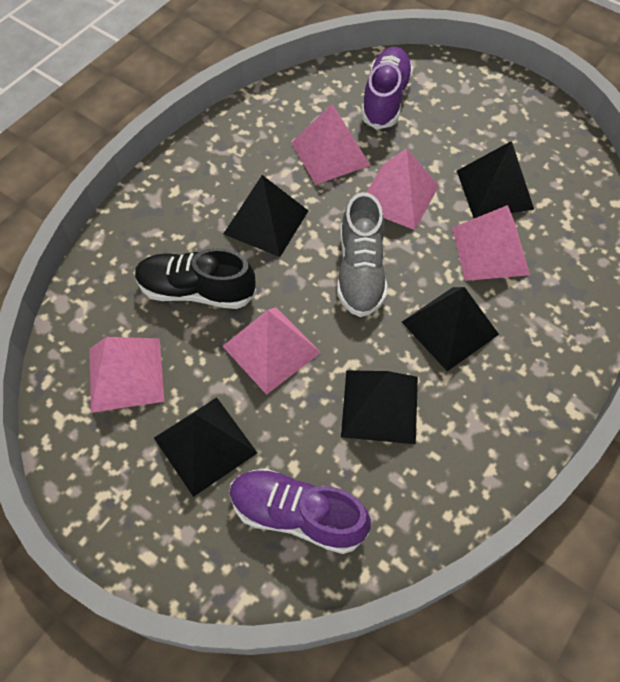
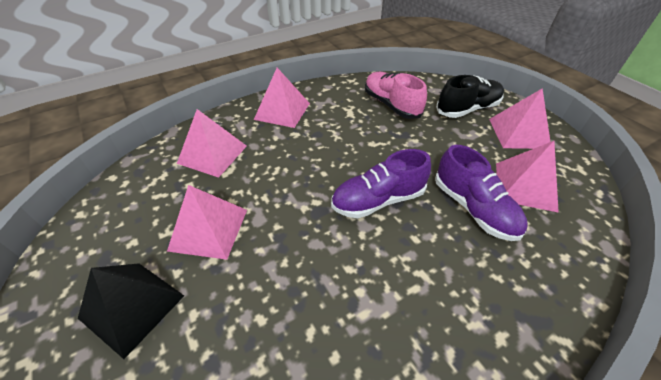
black pyramid: 5 -> 1
grey shoe: 1 -> 0
pink shoe: 0 -> 1

